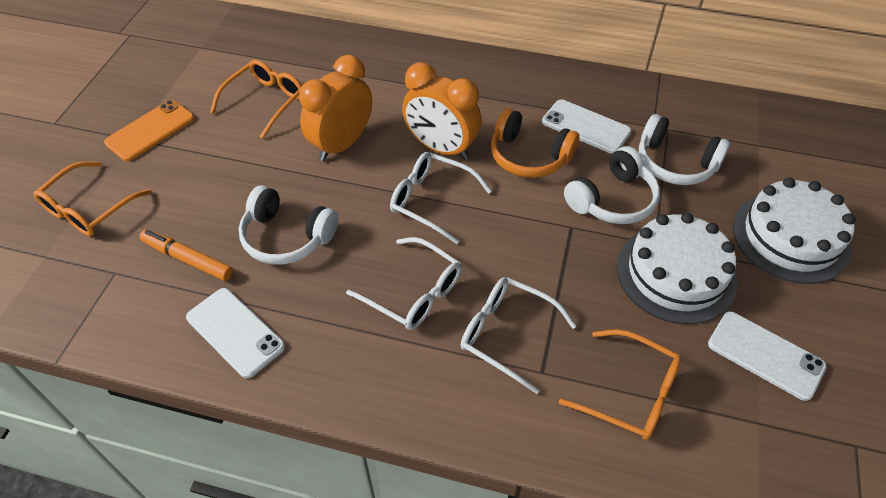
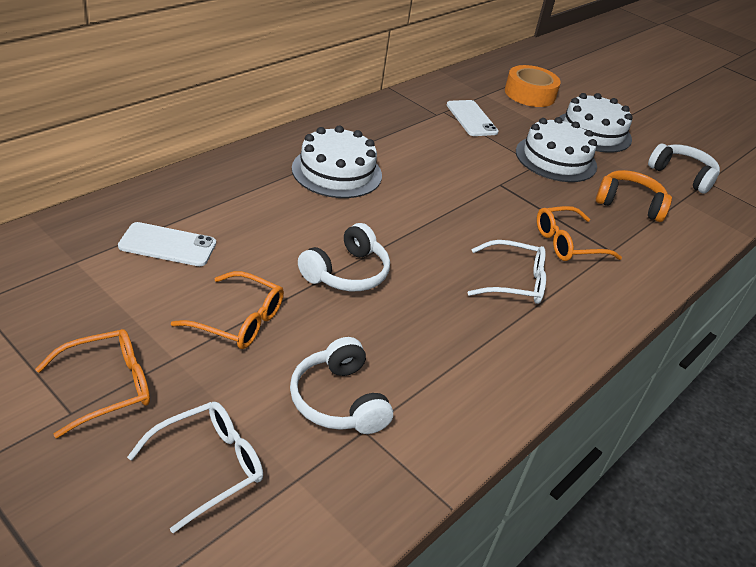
orange clock: 2 -> 0
orange marker: 1 -> 0
orange phone: 1 -> 0
orange tape: 0 -> 1
white cake: 2 -> 3
white glasses: 3 -> 2
white phone: 3 -> 2

